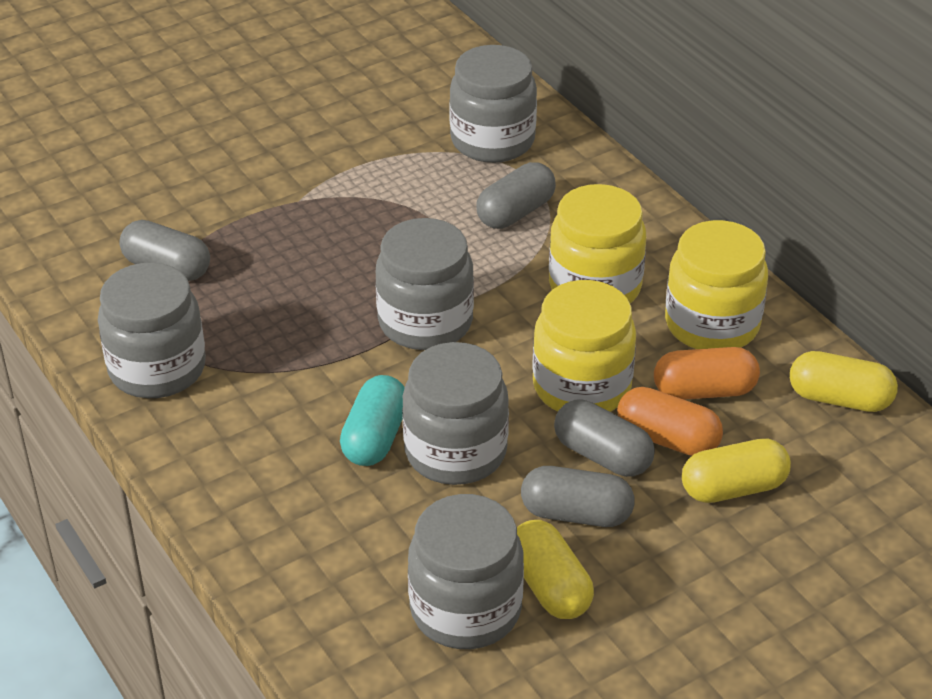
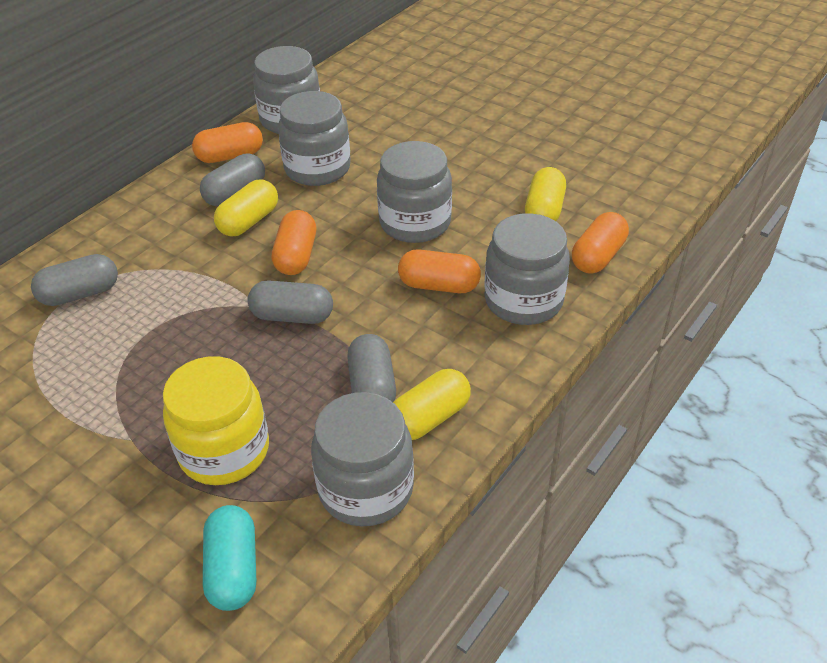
orange capsule: 2 -> 4
yellow jar: 3 -> 1

